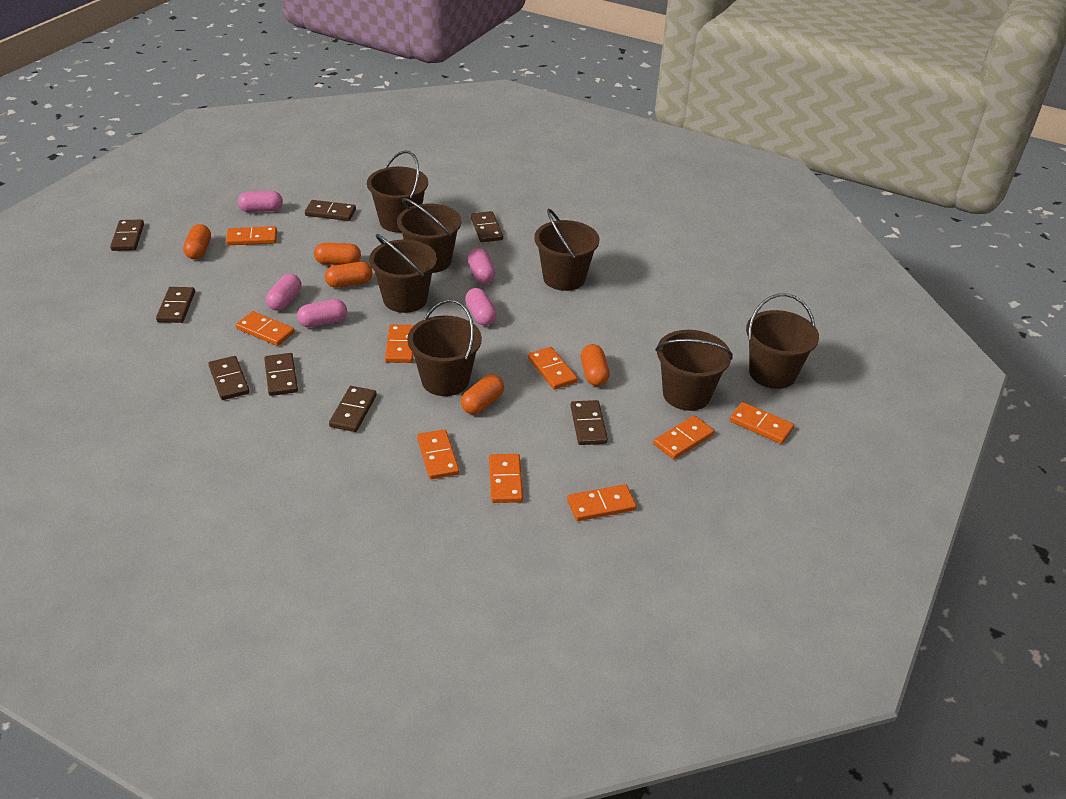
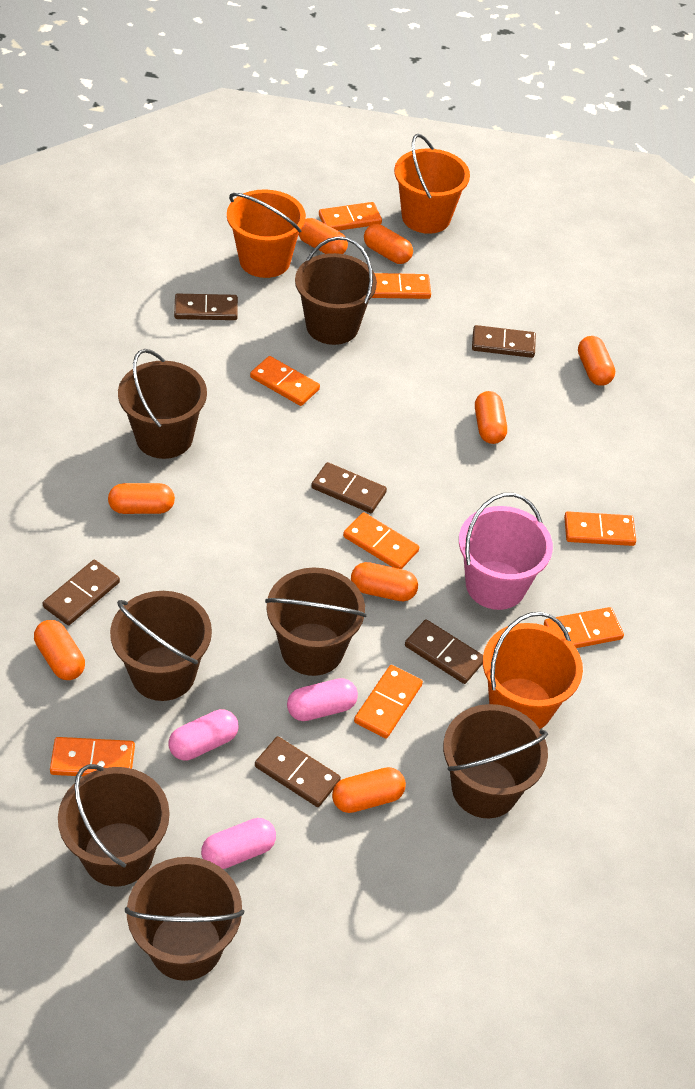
brown domino: 8 -> 6
orange bucket: 0 -> 3
orange capsule: 5 -> 8
orange domino: 9 -> 8
pink bucket: 0 -> 1
pink capsule: 5 -> 3

